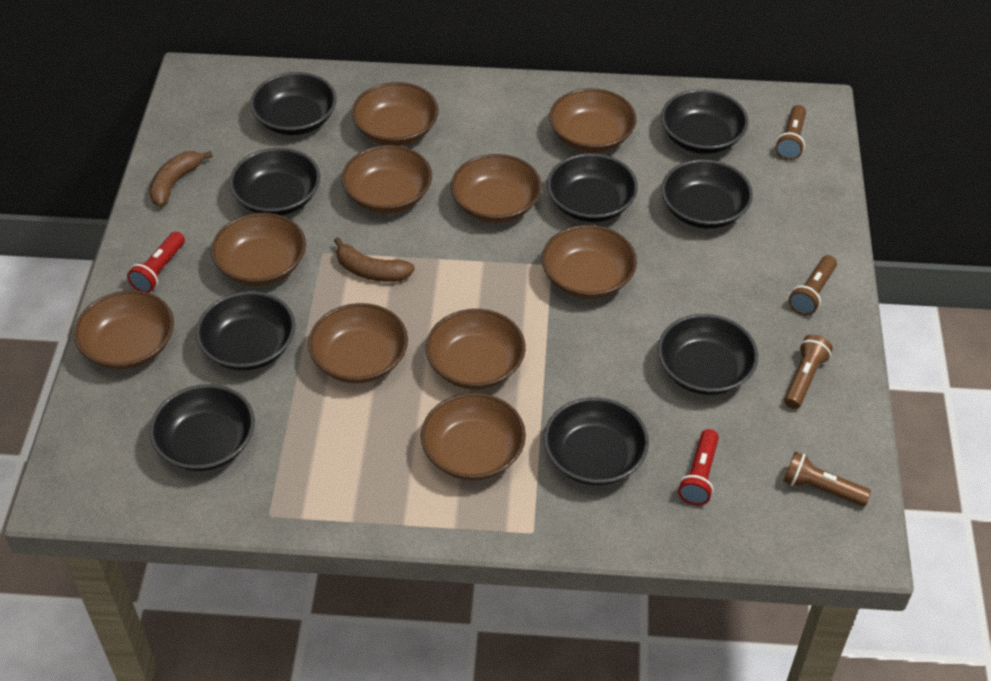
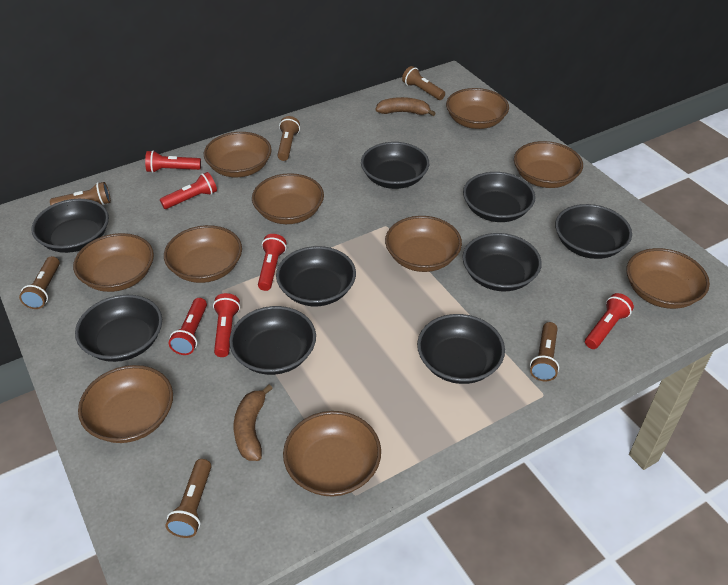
brown flashlight: 4 -> 6
red flashlight: 2 -> 6

